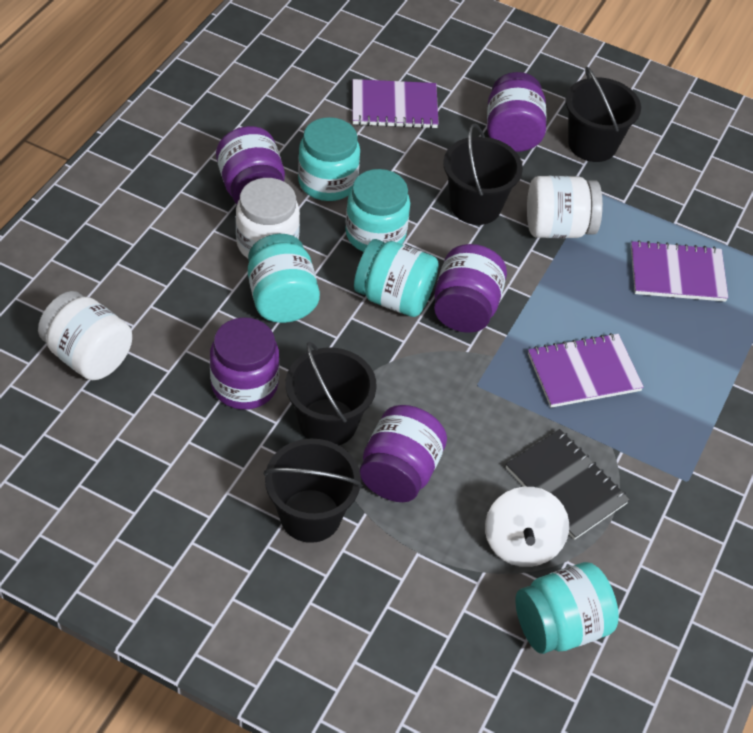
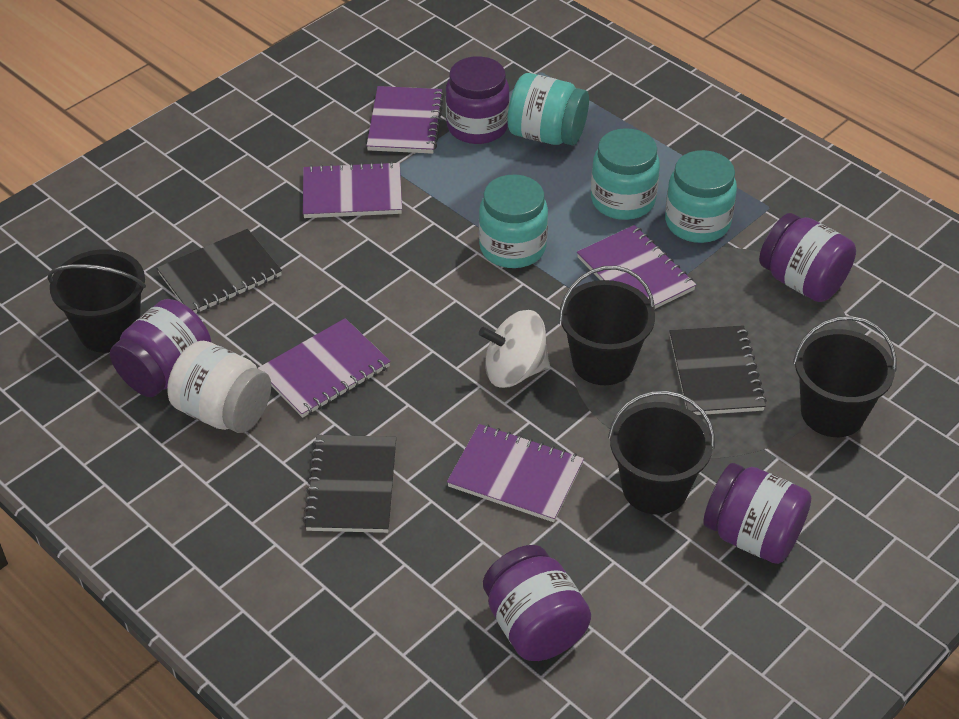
black notebook: 1 -> 3
purple notebook: 3 -> 5
turquoise jar: 5 -> 4
white jar: 3 -> 1

